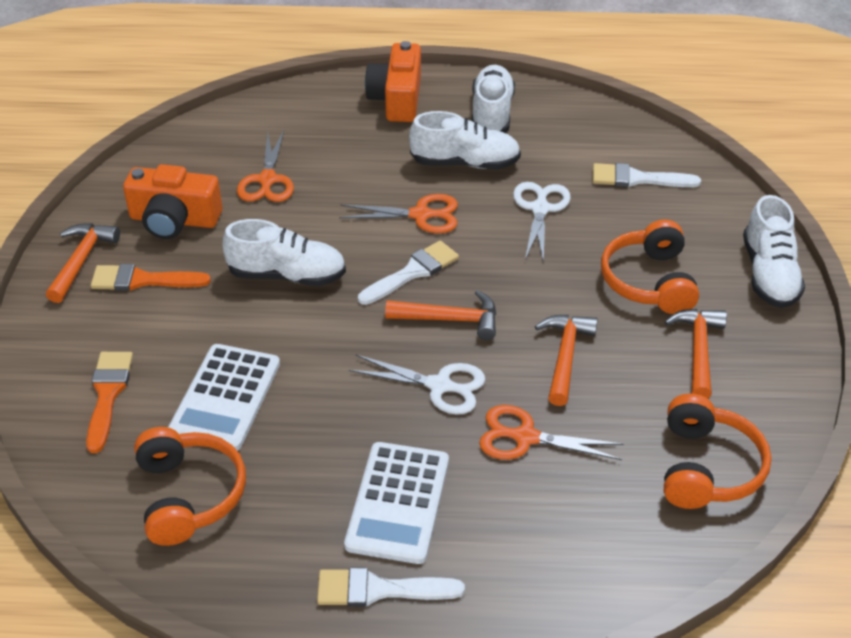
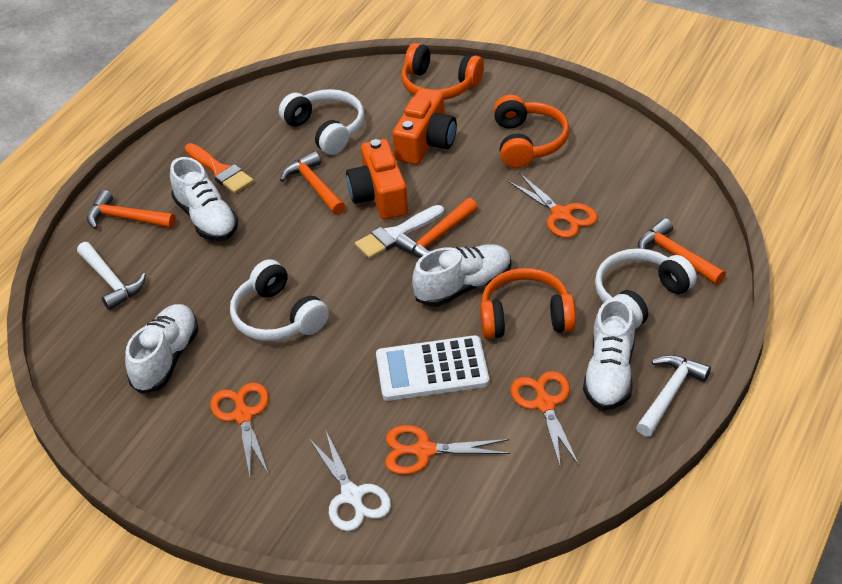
orange brush: 2 -> 1
orange scissors: 3 -> 4
white brush: 3 -> 1
white calculator: 2 -> 1
white hammer: 0 -> 2
white headphones: 0 -> 3
white scissors: 2 -> 1

